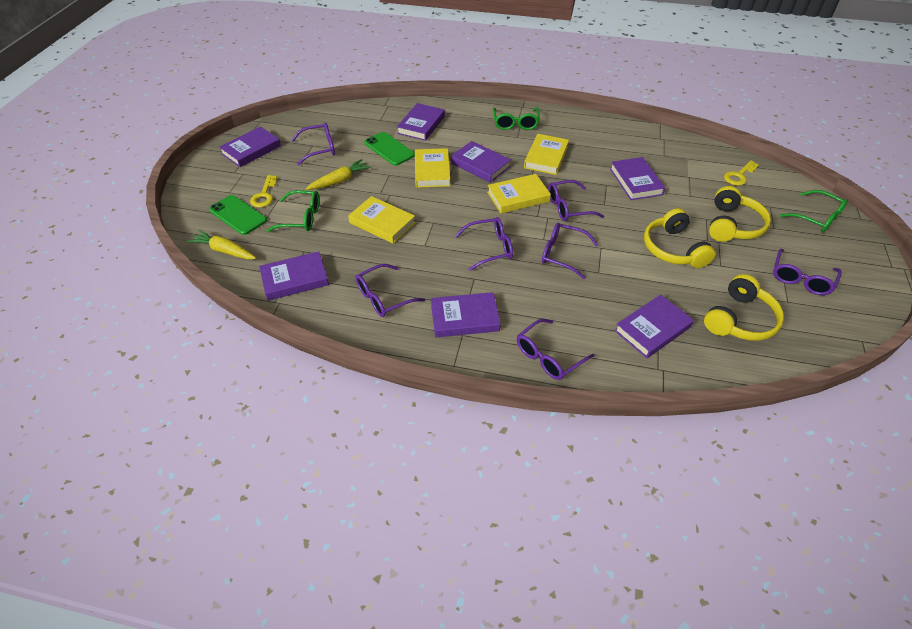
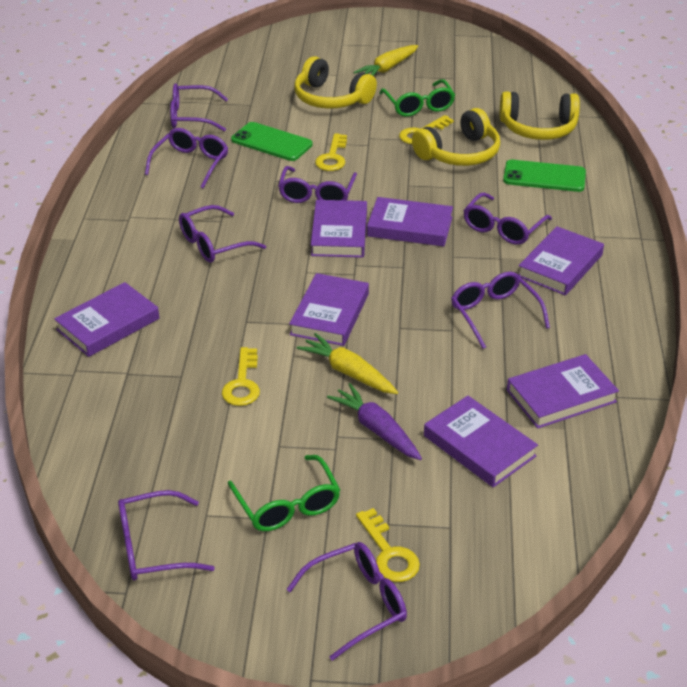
green glasses: 3 -> 2
purple carrot: 0 -> 1
purple glasses: 7 -> 8
yellow book: 4 -> 0
yellow key: 2 -> 4

